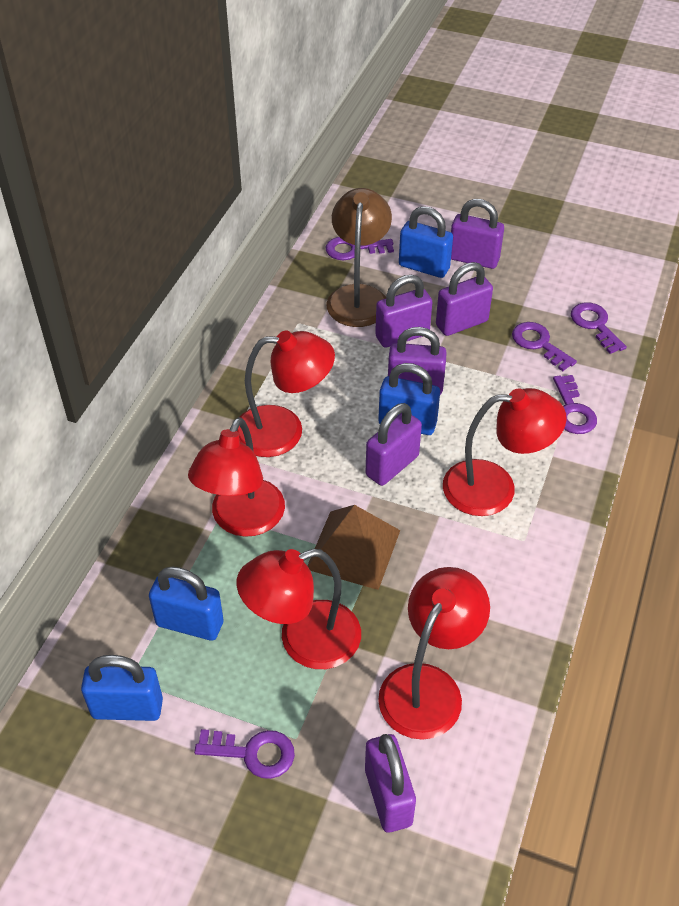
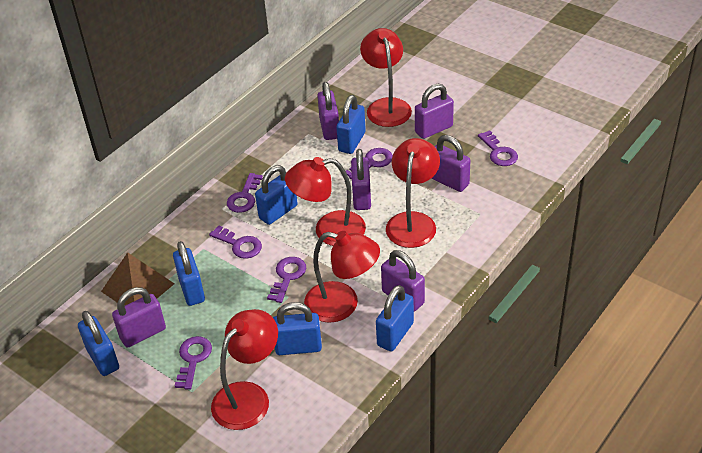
blue padlock: 4 -> 6
brown lamp: 1 -> 0
purple key: 5 -> 6

